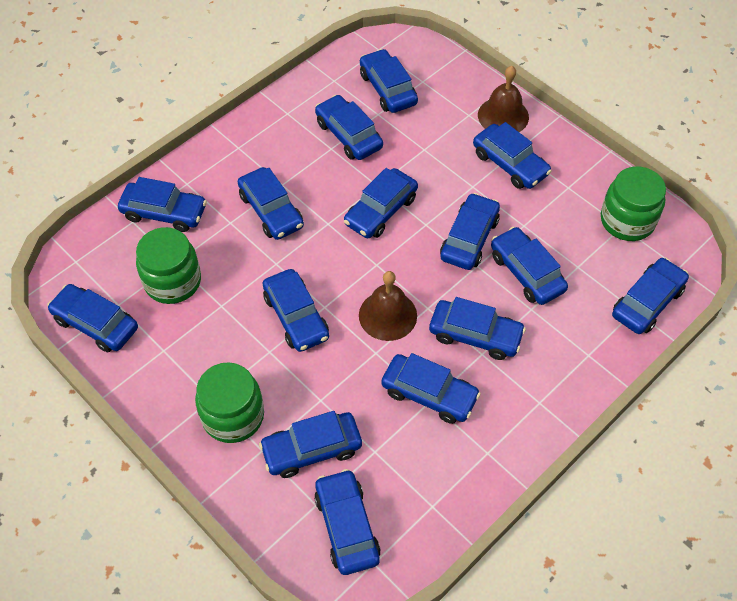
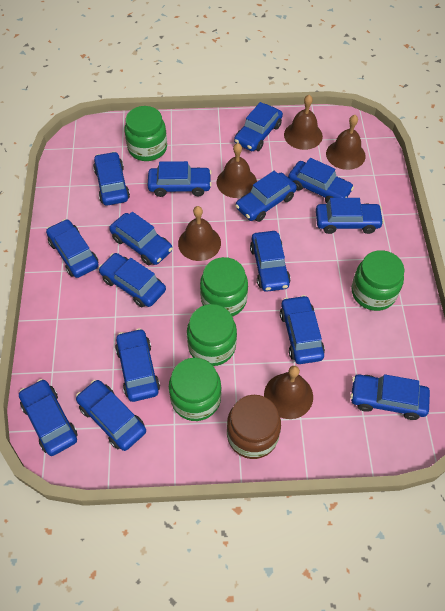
brown bell: 2 -> 5
brown jar: 0 -> 1
green jar: 3 -> 5

